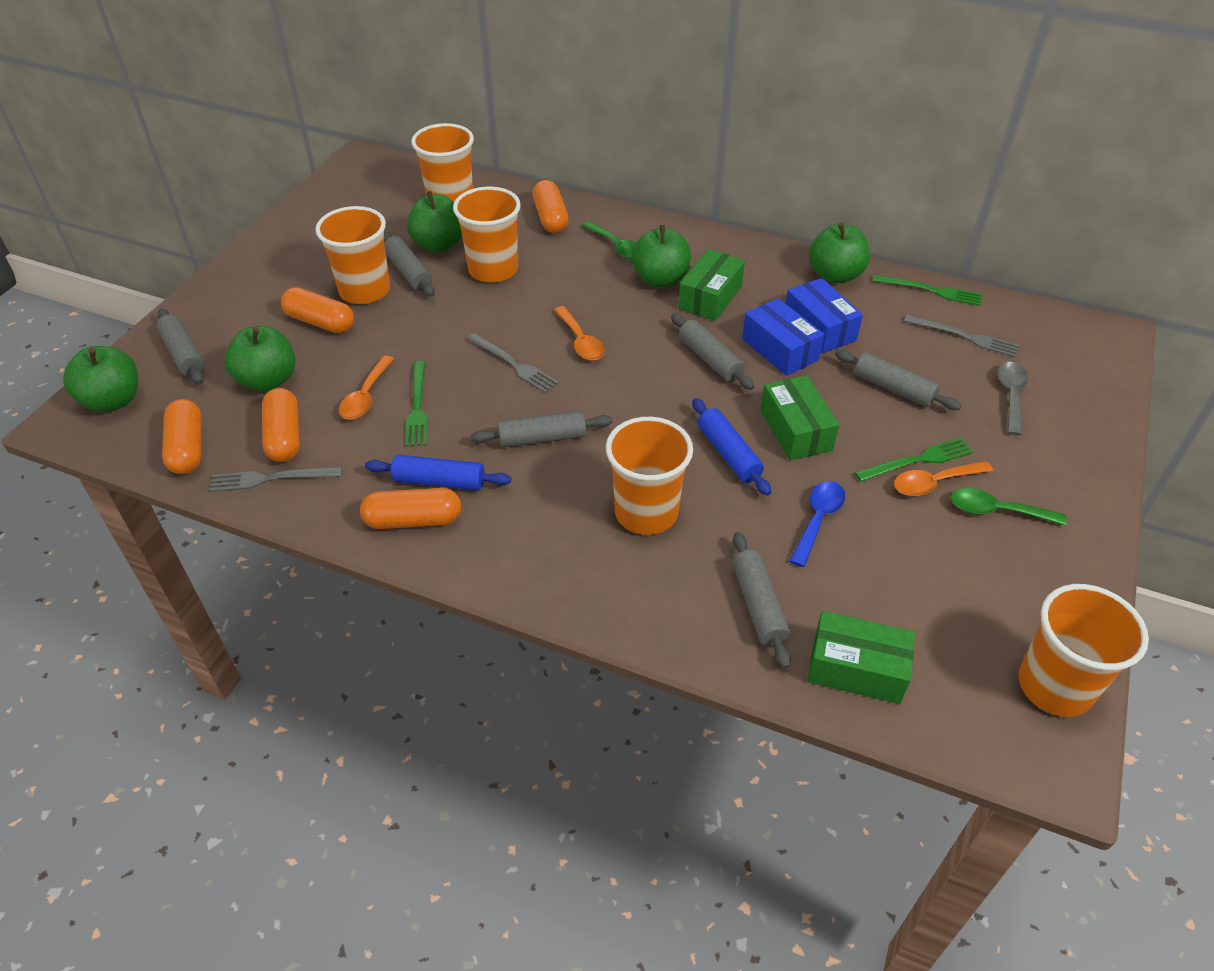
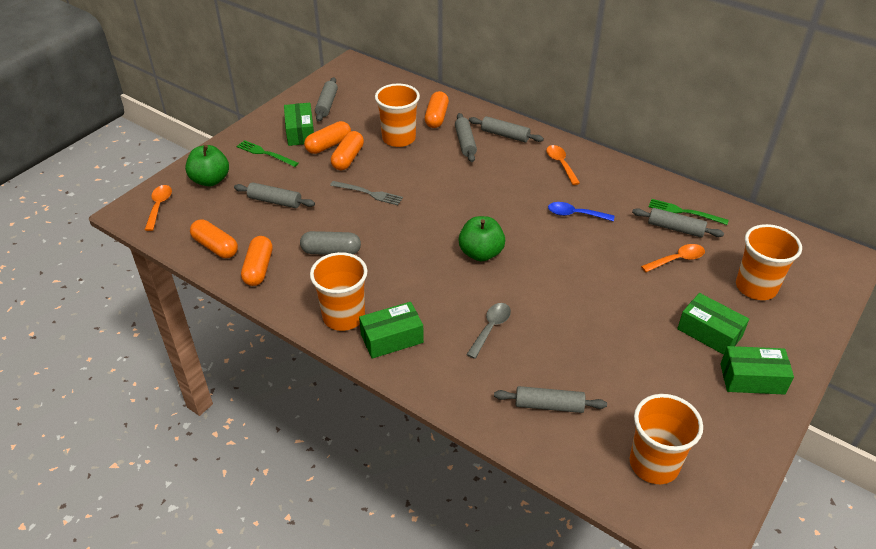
blue box: 2 -> 0
blue rolling pin: 2 -> 0
green apple: 5 -> 2
green box: 3 -> 4
green fork: 3 -> 2
green spoon: 2 -> 0
grey capsule: 0 -> 1
grey fork: 3 -> 1
orange cup: 5 -> 4

